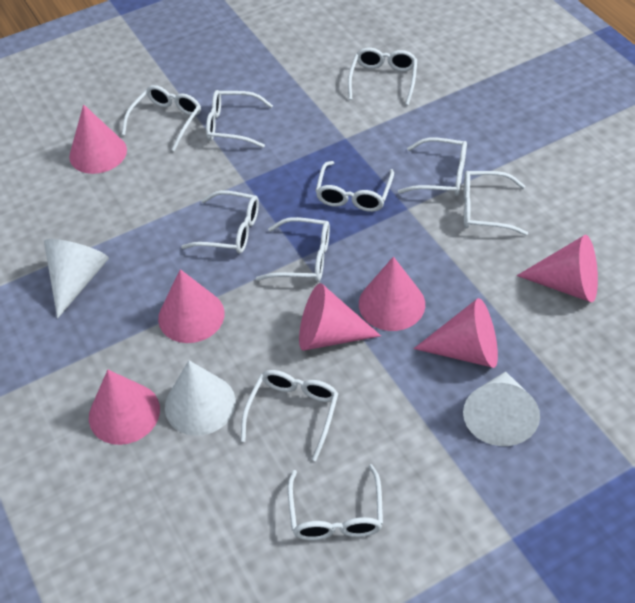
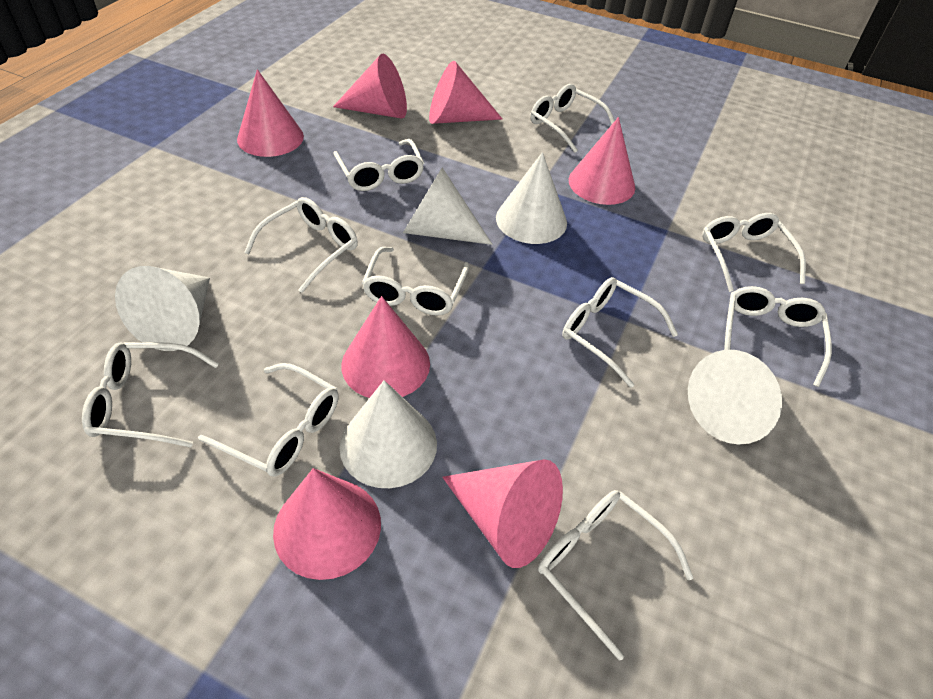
white cone: 3 -> 5

